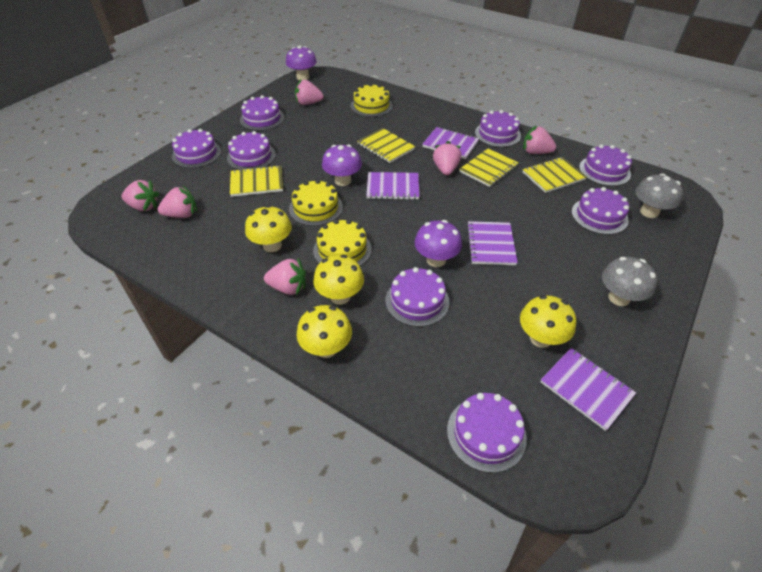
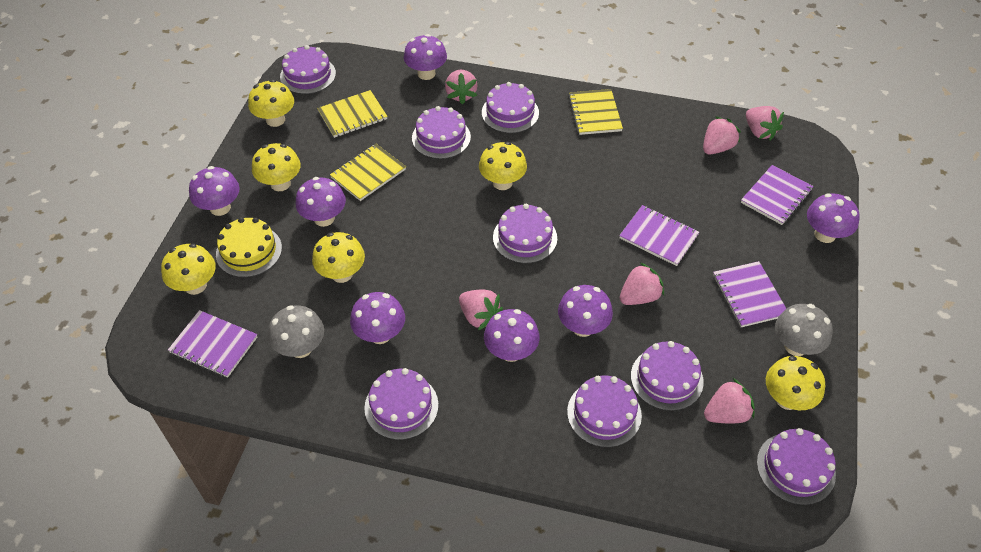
purple mushroom: 3 -> 7
yellow cake: 3 -> 1
yellow mushroom: 4 -> 6
yellow notebook: 4 -> 3

